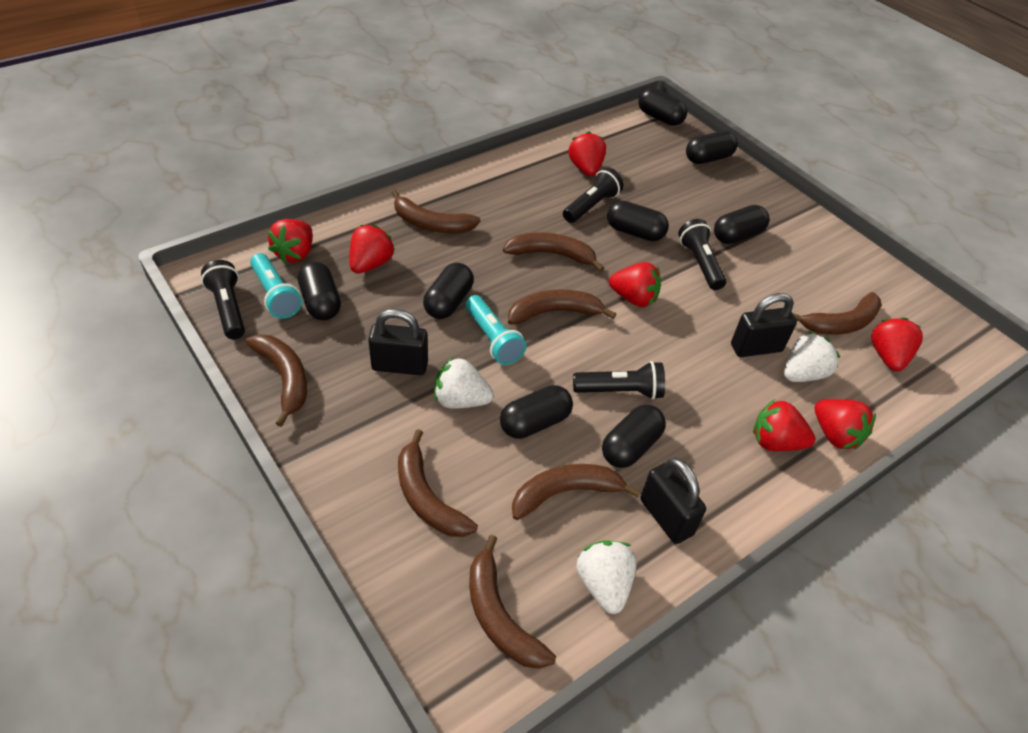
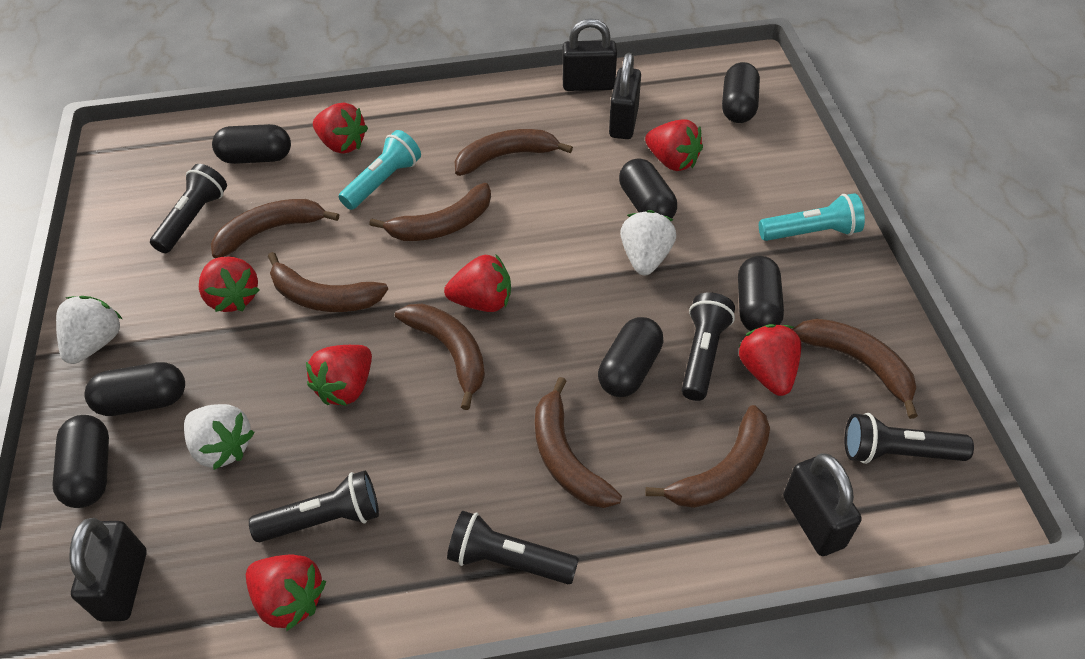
black capsule: 8 -> 7
black flashlight: 4 -> 5
black padlock: 3 -> 4

